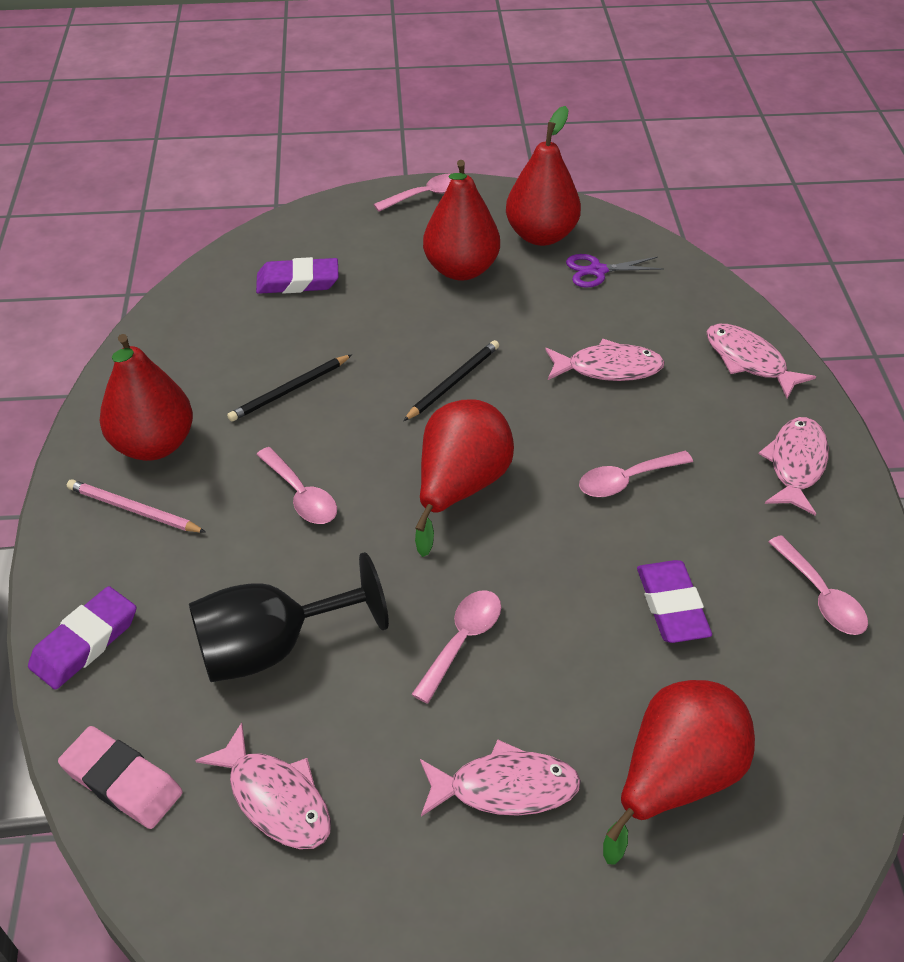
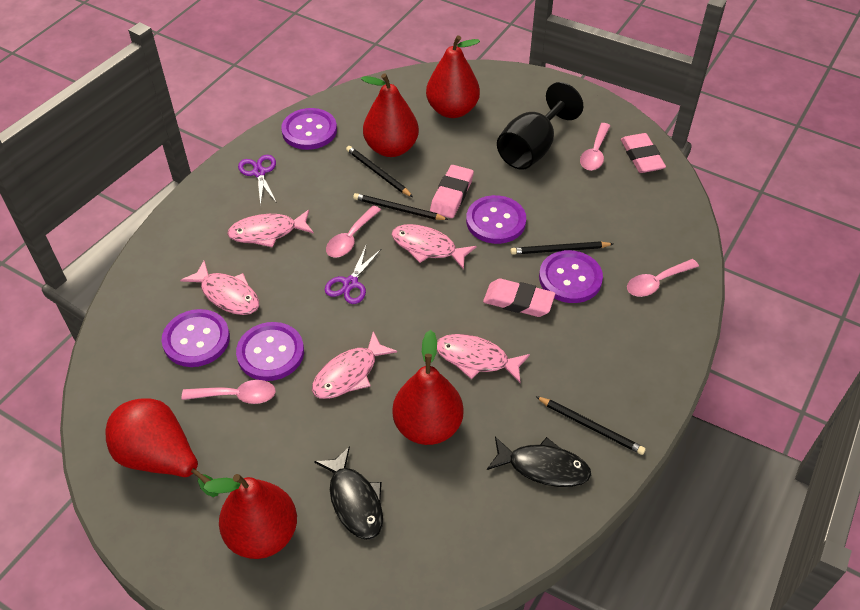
black fish: 0 -> 2
black pencil: 2 -> 4
pink eraser: 1 -> 3
pink pencil: 1 -> 0
pink spoon: 5 -> 4
purple button: 0 -> 5
purple eraser: 3 -> 0
purple scissors: 1 -> 2

